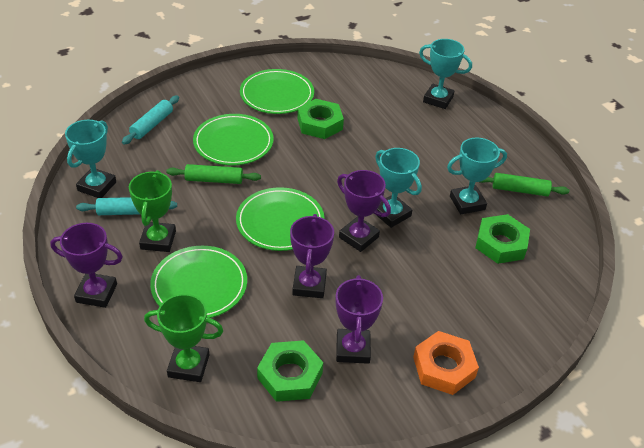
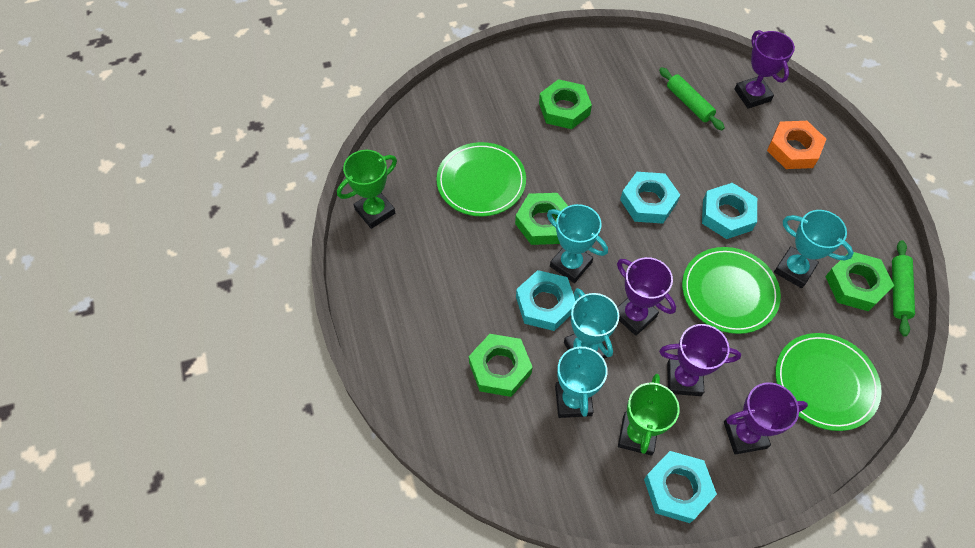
green nut: 3 -> 4
green plate: 4 -> 3
turquoise nut: 0 -> 4
turquoise rolling pin: 2 -> 0

